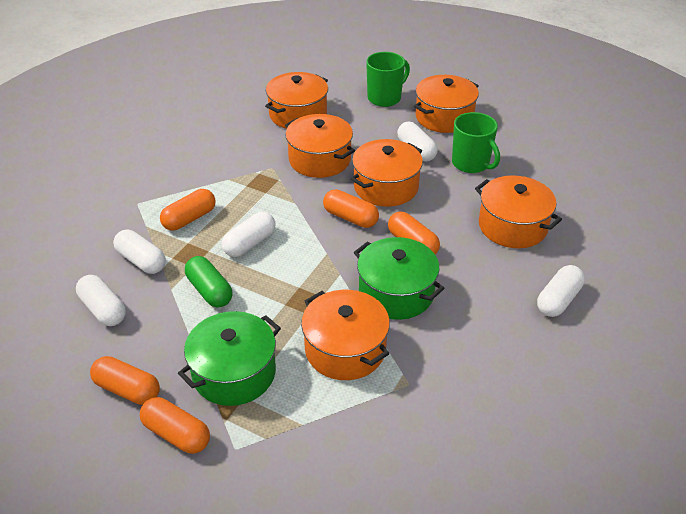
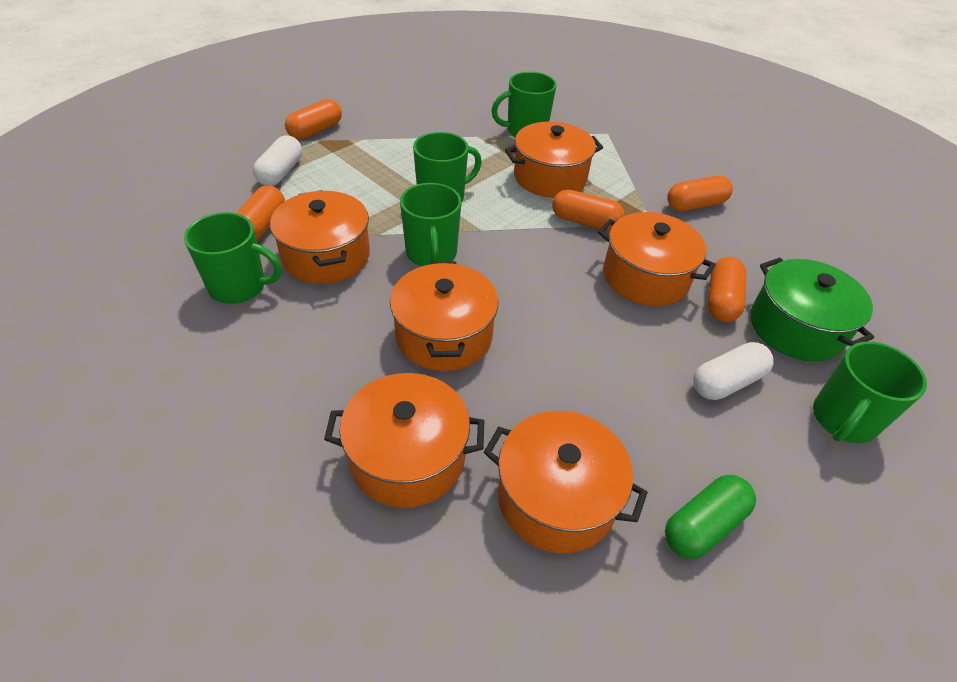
green mug: 2 -> 5
green pot: 2 -> 1
white capsule: 5 -> 2

